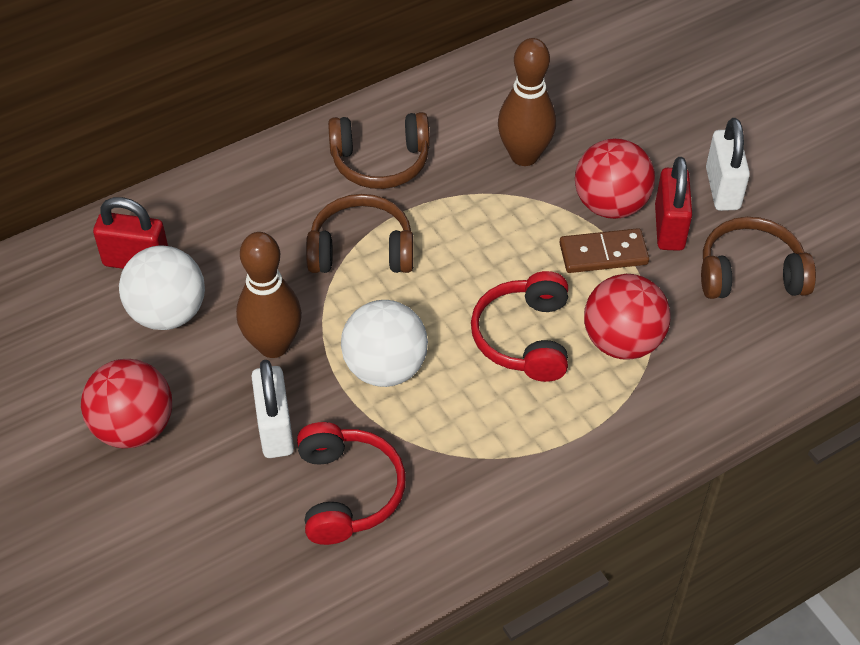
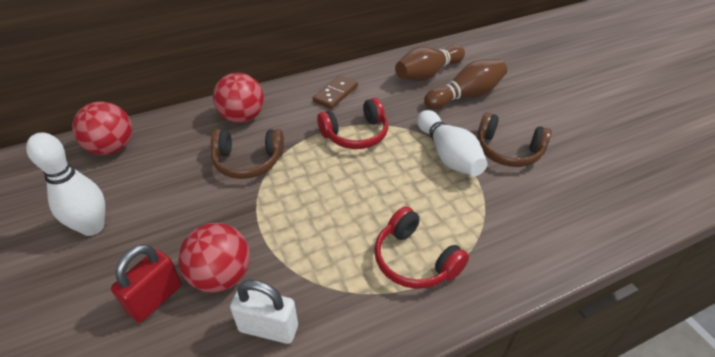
brown headphones: 3 -> 2
red padlock: 2 -> 1
white ball: 2 -> 0
white bowling pin: 0 -> 2
white padlock: 2 -> 1

